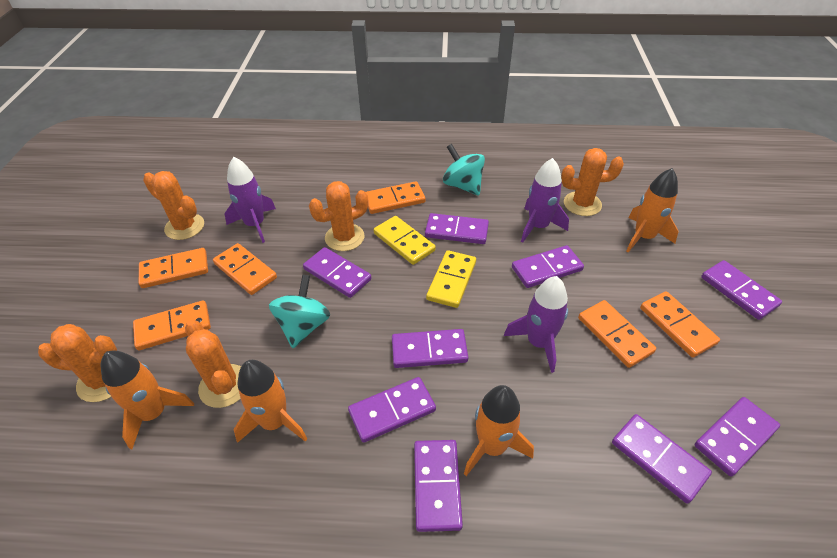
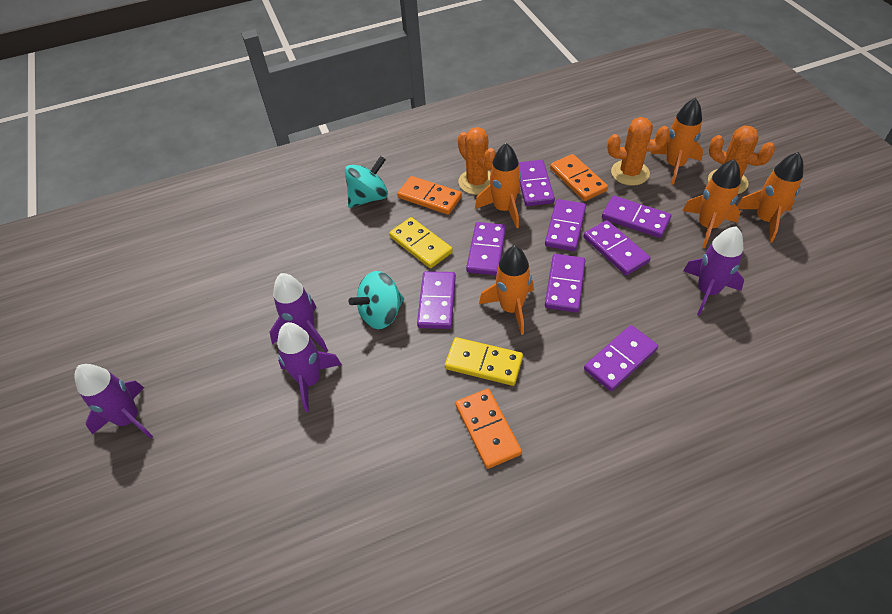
orange cactus: 5 -> 3
orange domino: 6 -> 3
orange rocket: 4 -> 5
purple domino: 9 -> 8
purple rocket: 3 -> 4

